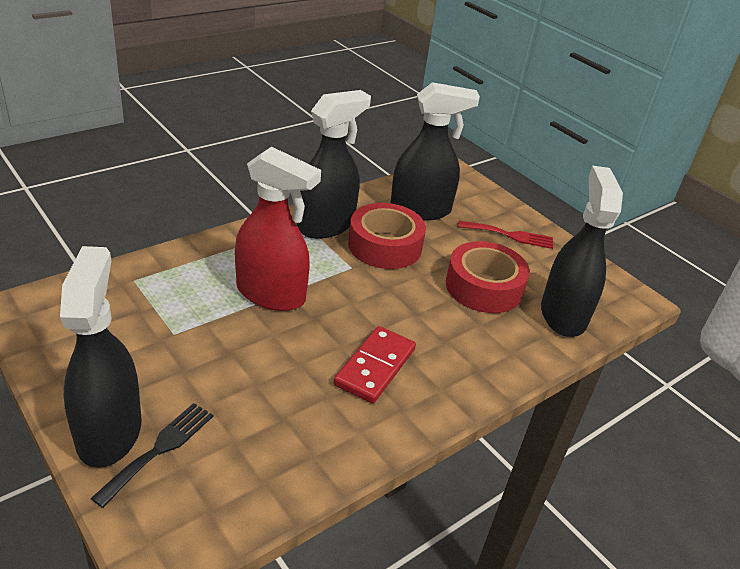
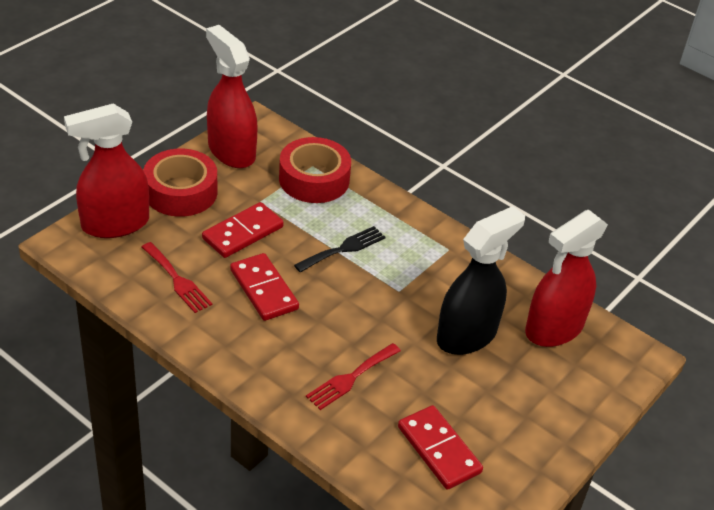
black spray bottle: 4 -> 1
red domino: 1 -> 3
red fork: 1 -> 2
red spray bottle: 1 -> 3

